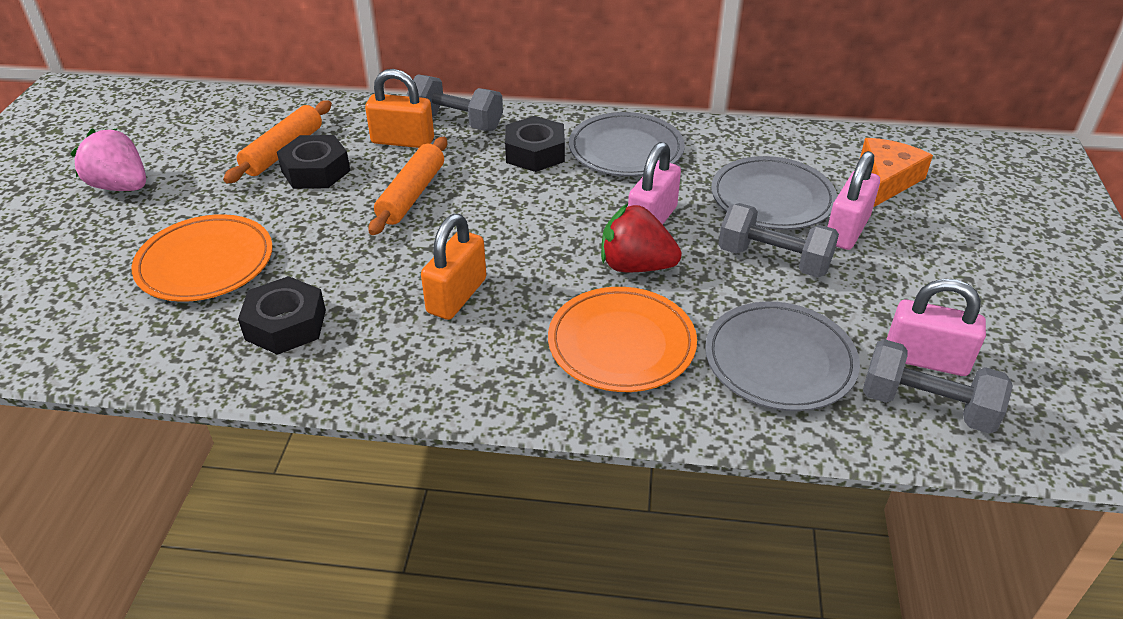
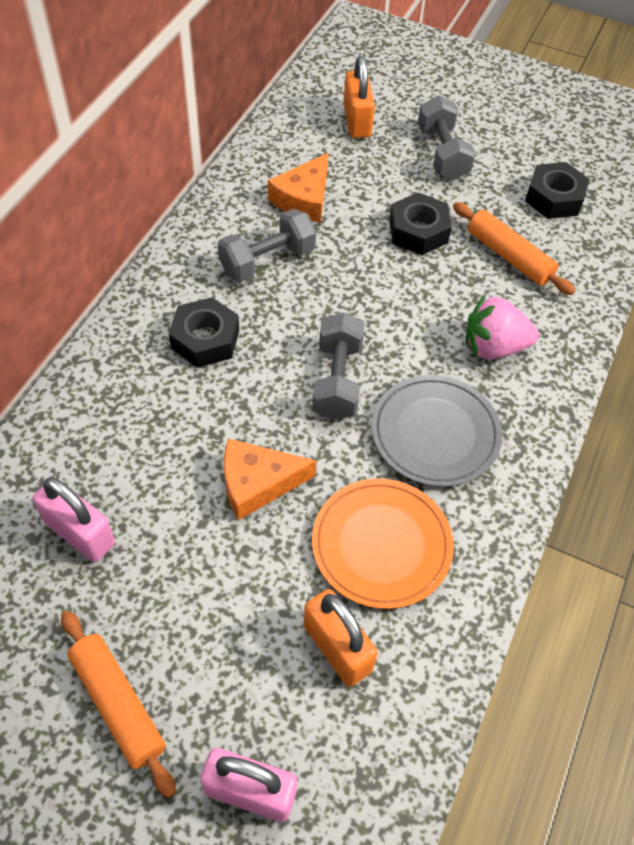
grey plate: 3 -> 1
orange cheese: 1 -> 2
orange plate: 2 -> 1
pink padlock: 3 -> 2
red strawberry: 1 -> 0

